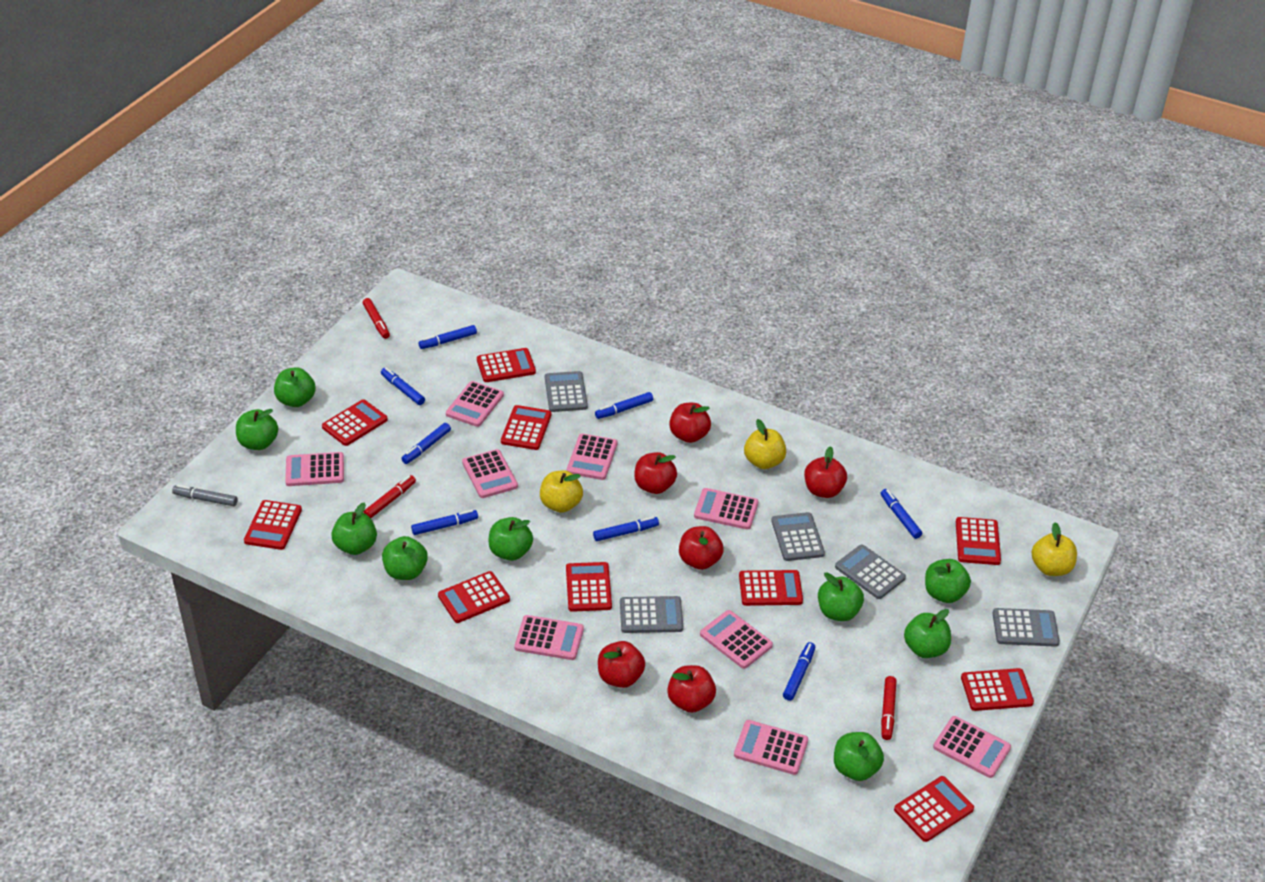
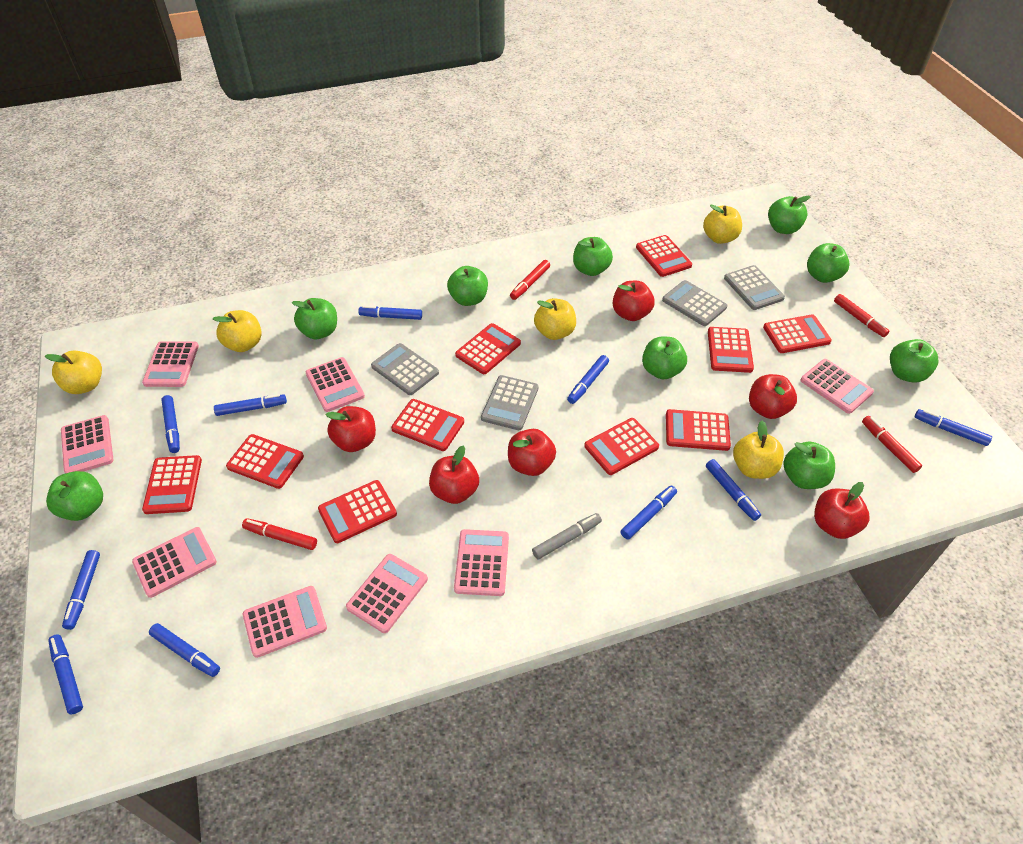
blue marker: 8 -> 10
grey calculator: 5 -> 4
pink calculator: 9 -> 8
red marker: 3 -> 4
yellow apple: 3 -> 5

